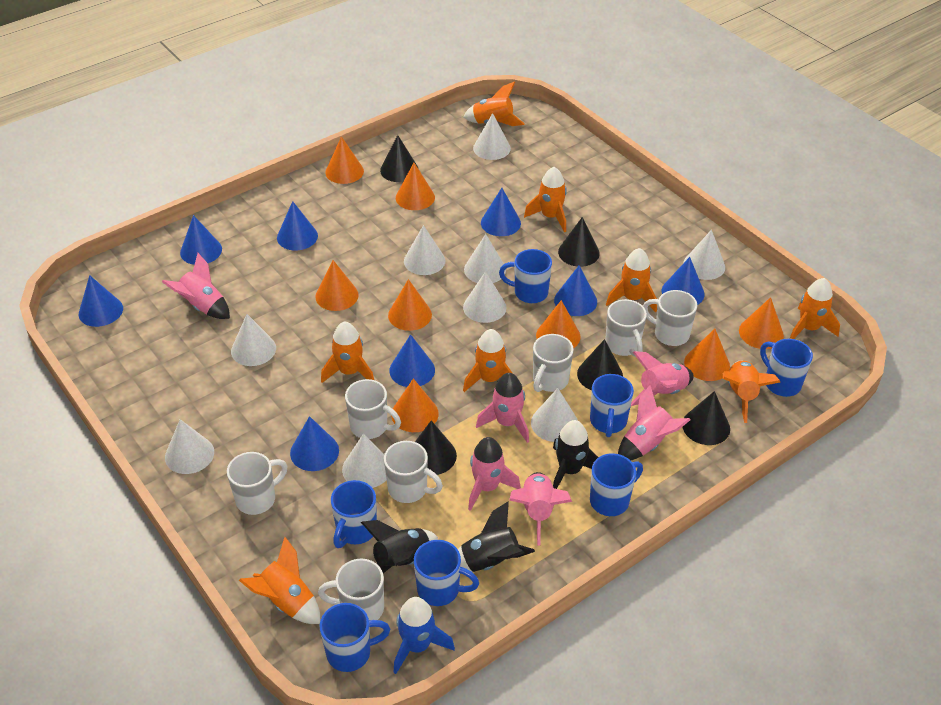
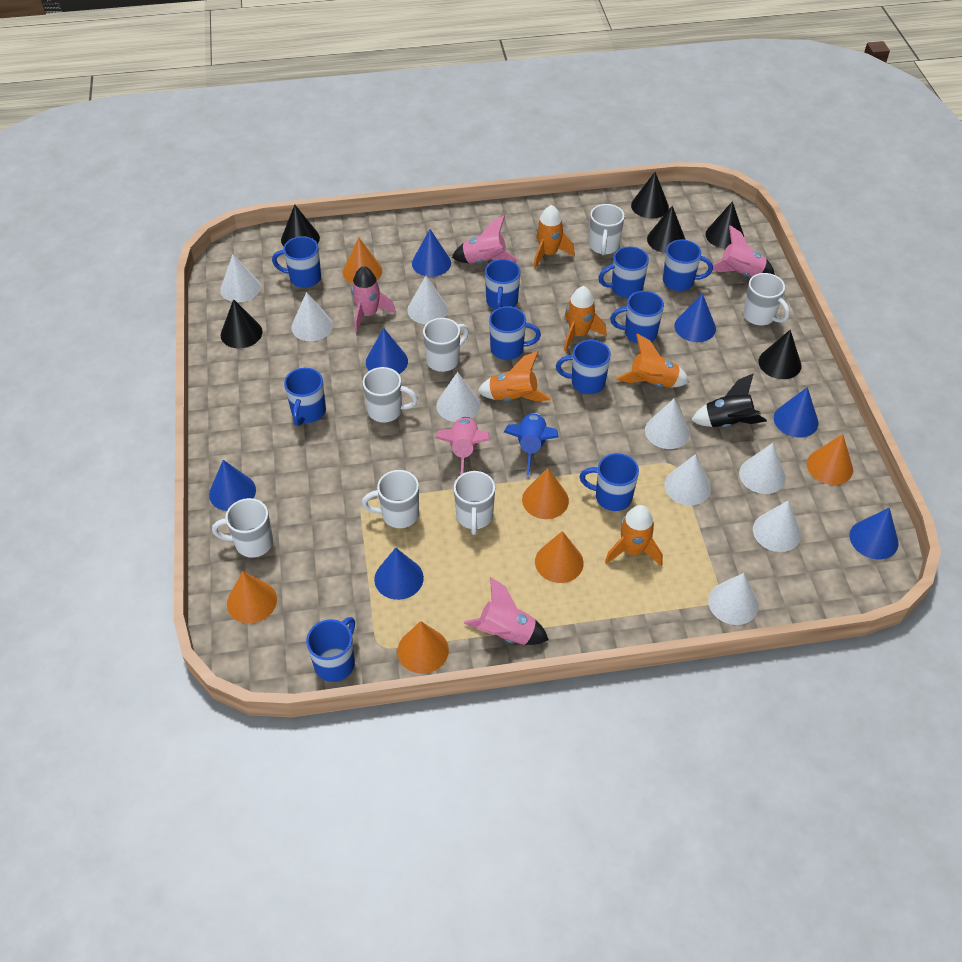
black cone: 5 -> 6
black rocket: 3 -> 1
blue cone: 8 -> 7
blue mug: 7 -> 10
orange cone: 8 -> 6
orange rocket: 8 -> 5
pink rocket: 6 -> 5

